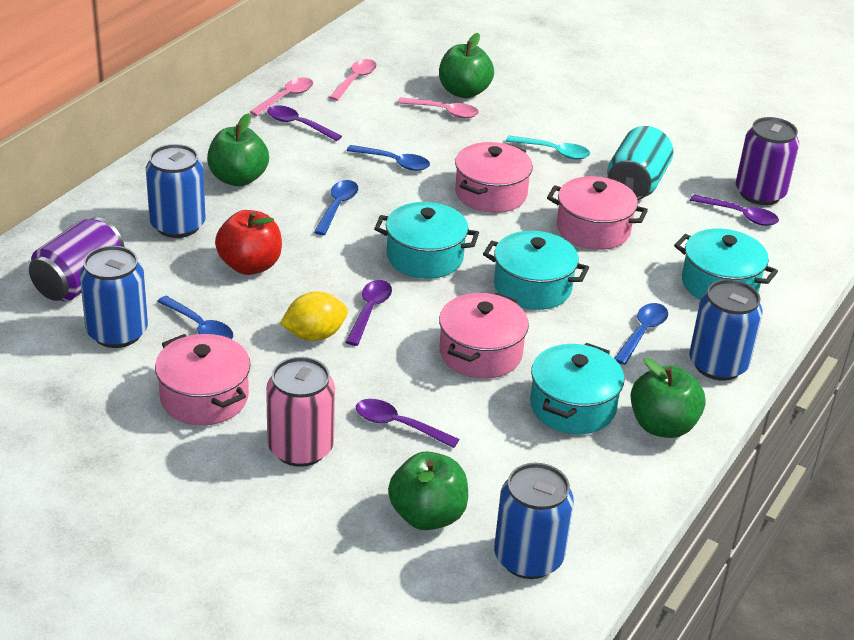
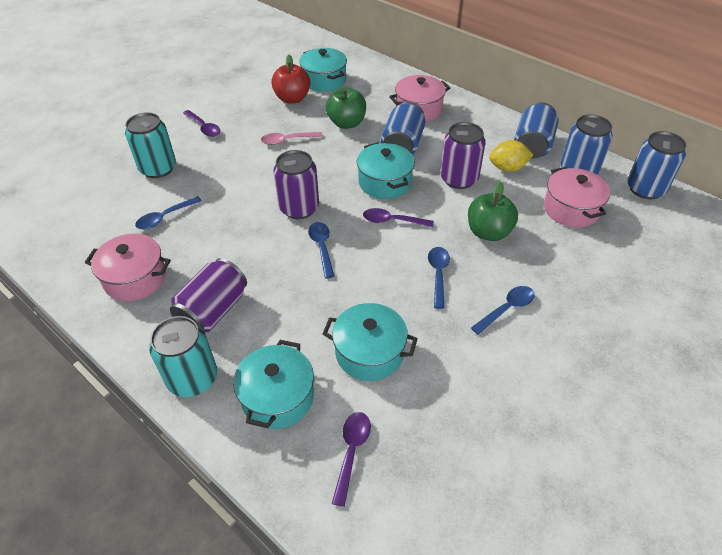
green apple: 4 -> 2
pink can: 1 -> 0
pink pot: 4 -> 3
pink spoon: 3 -> 1
purple can: 2 -> 3
purple spoon: 4 -> 3
turquoise can: 1 -> 2
turquoise spoon: 1 -> 0

